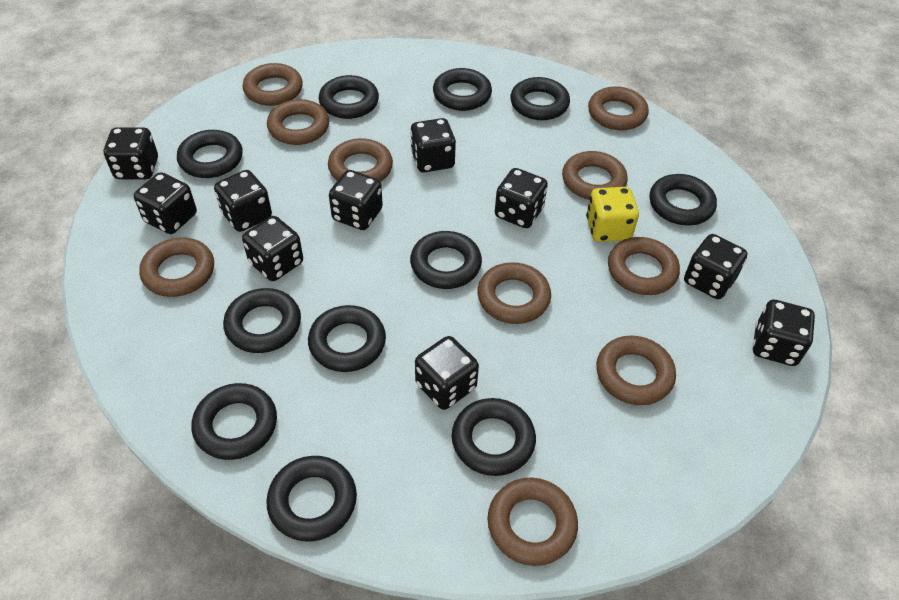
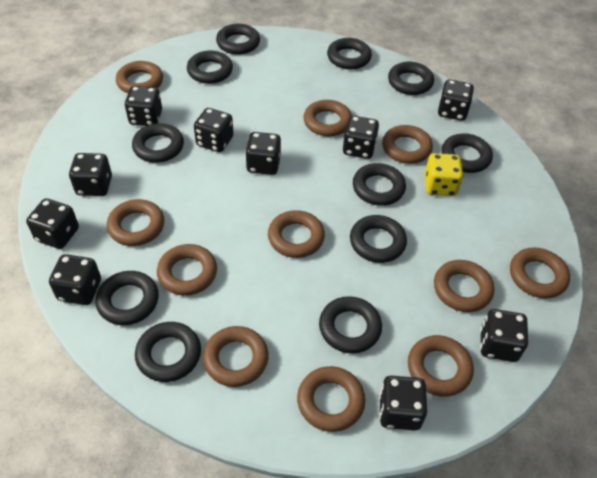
brown ring: 10 -> 11

